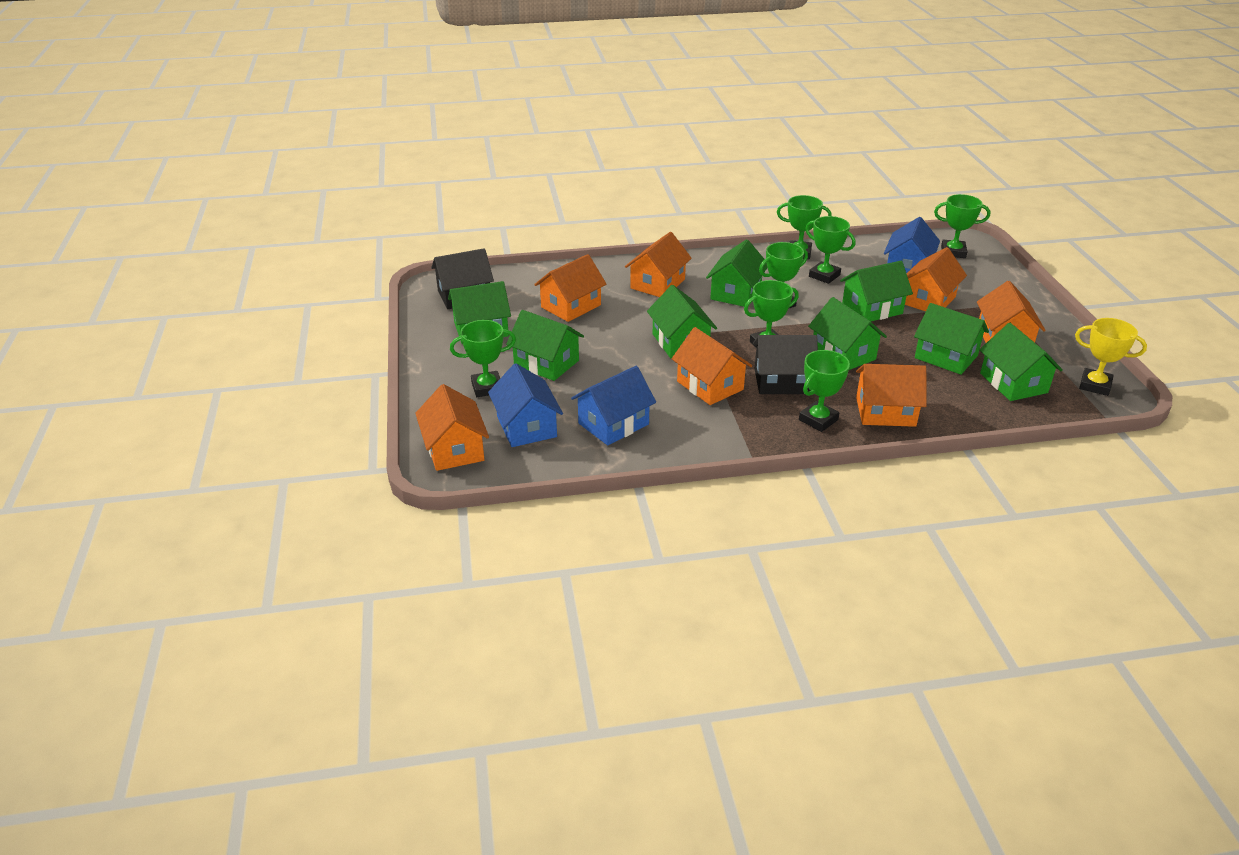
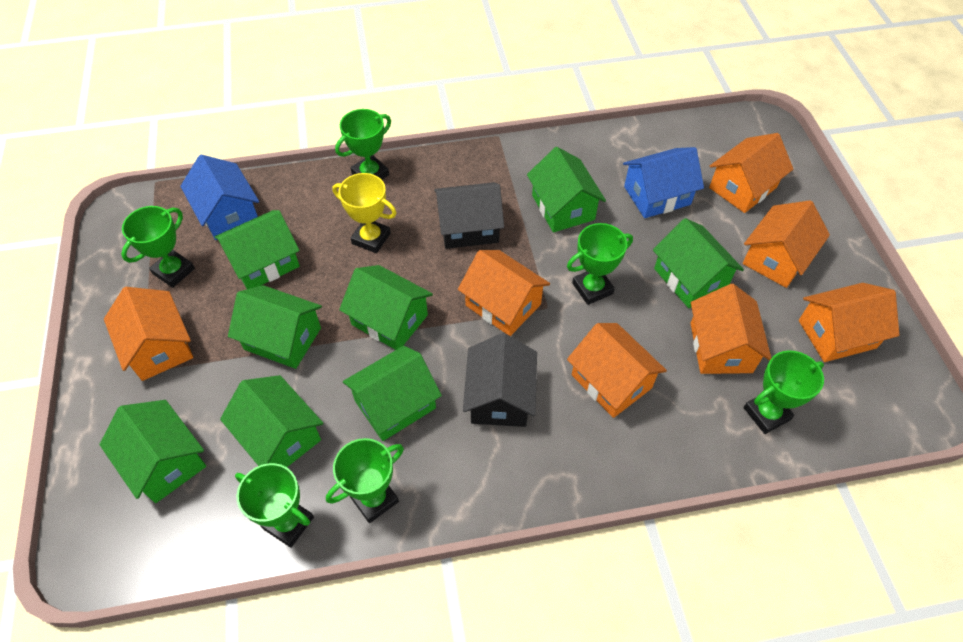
blue house: 3 -> 2
green trophy: 7 -> 6

